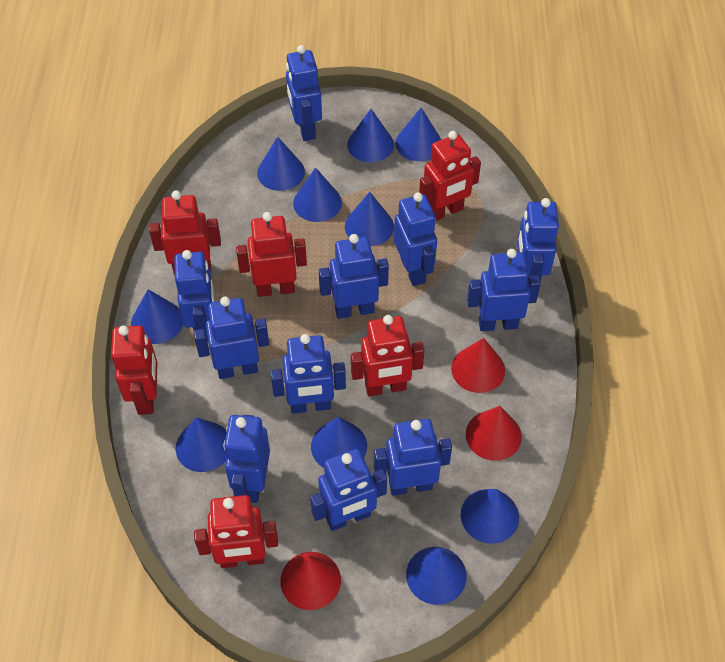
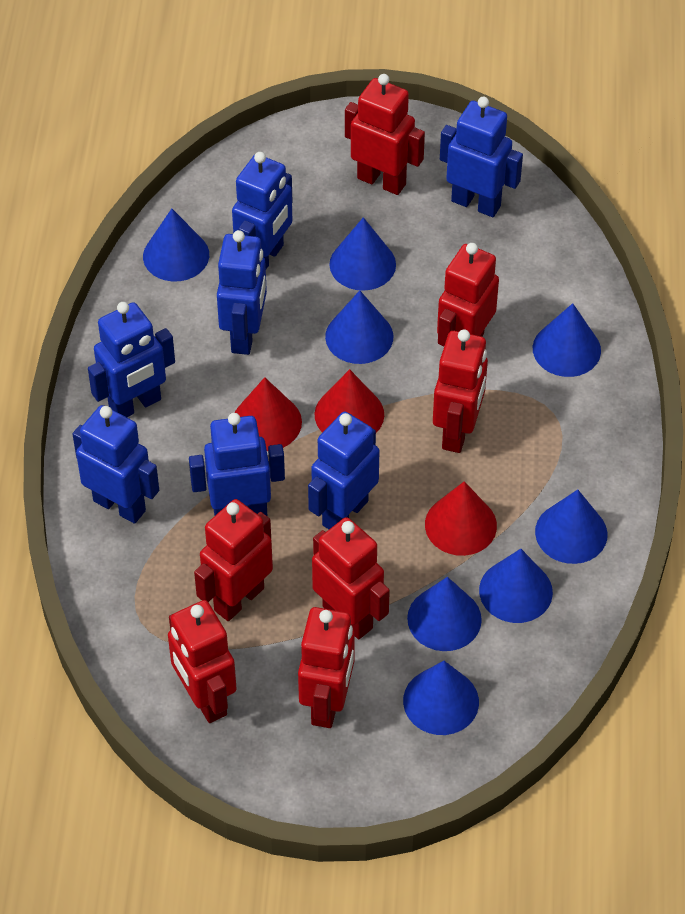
blue cone: 10 -> 8
blue robot: 11 -> 7
red robot: 6 -> 7

